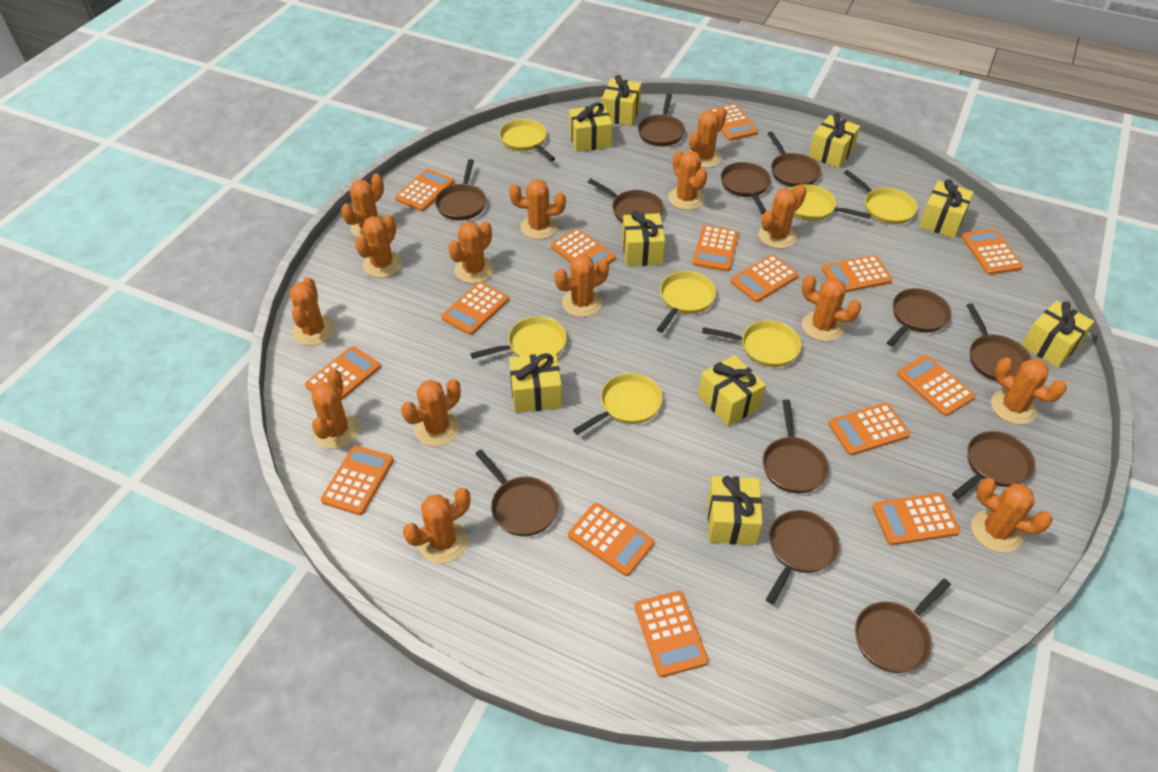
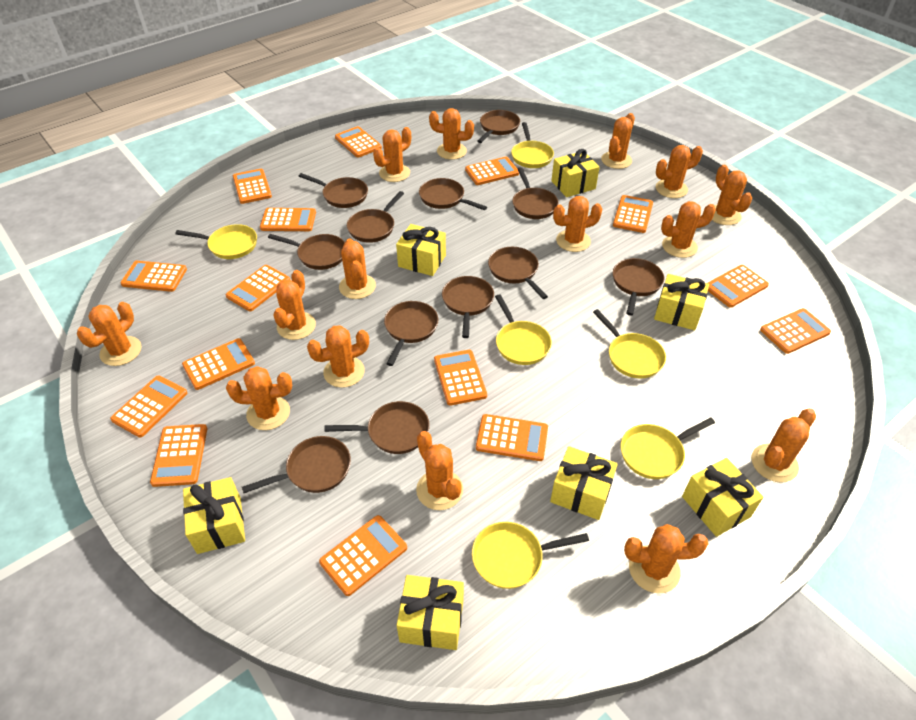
yellow gift: 9 -> 7
yellow pan: 7 -> 6

